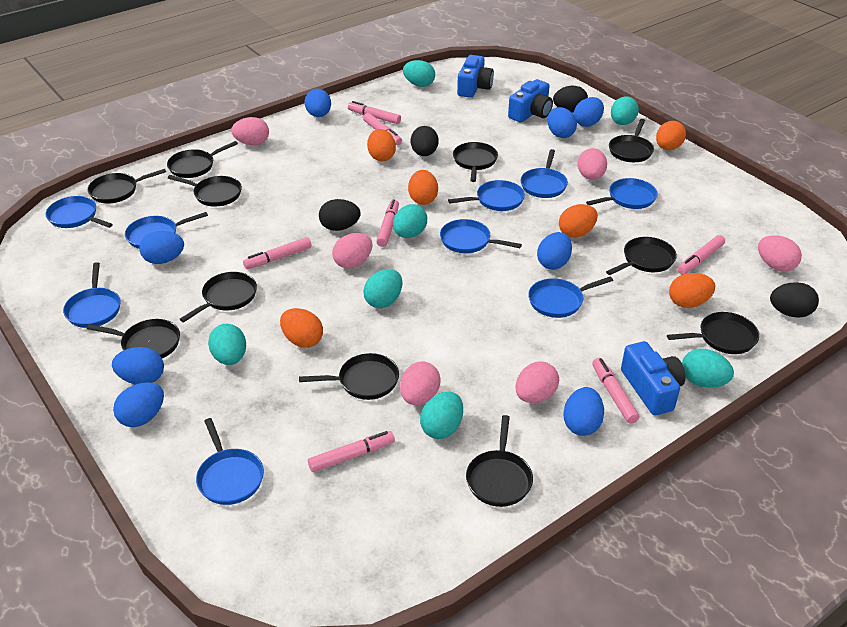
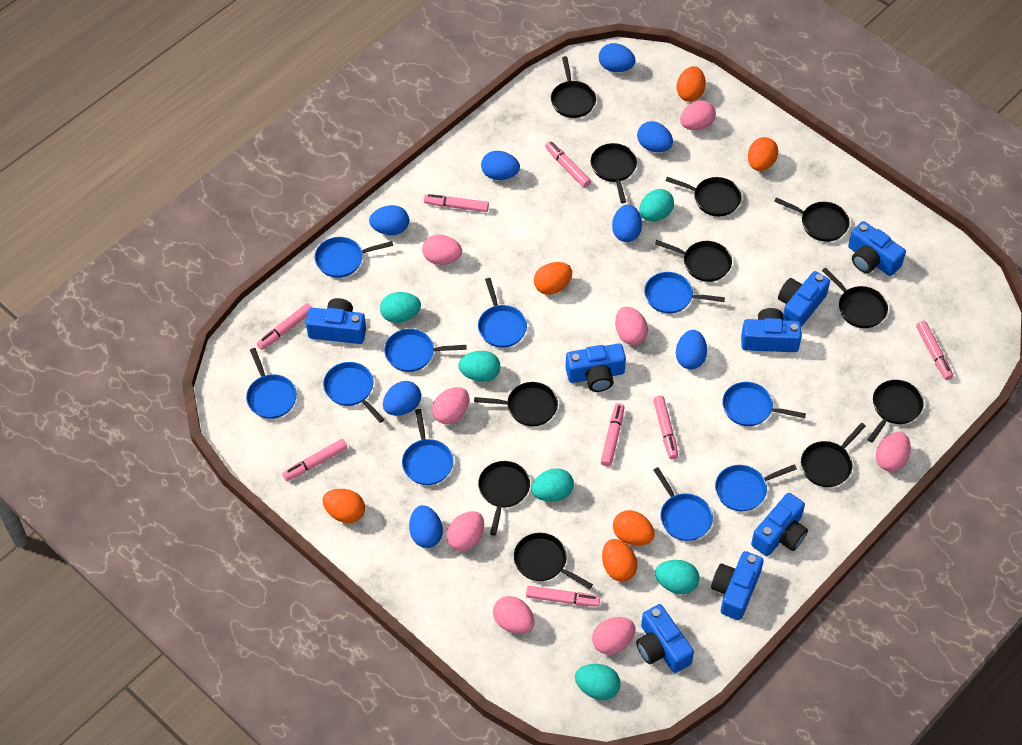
black egg: 4 -> 0
blue camera: 3 -> 8
blue pan: 9 -> 10
pink egg: 6 -> 8
pink marker: 7 -> 8
turquoise egg: 7 -> 6

